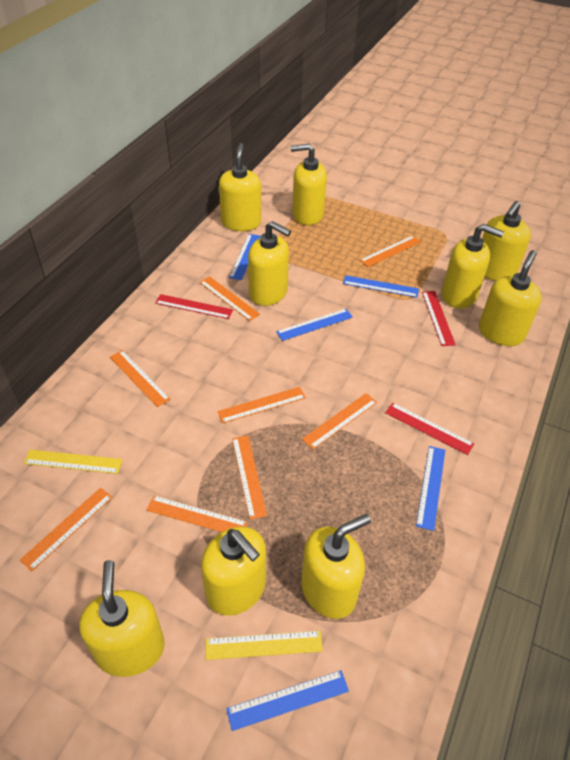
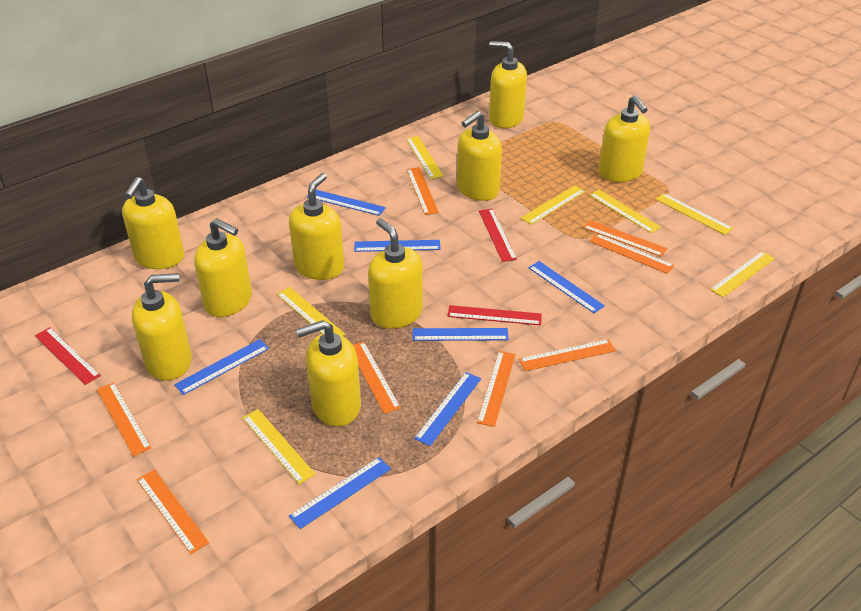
blue ruler: 5 -> 7
yellow ruler: 2 -> 7

